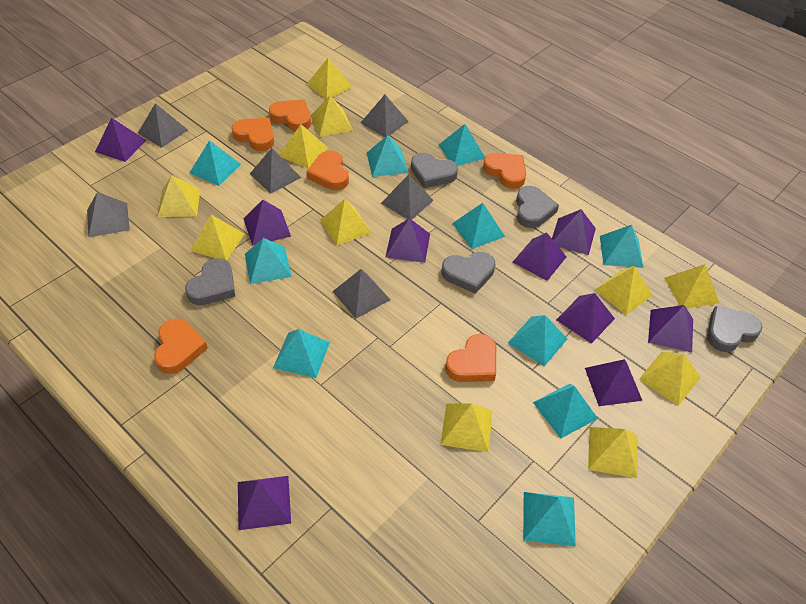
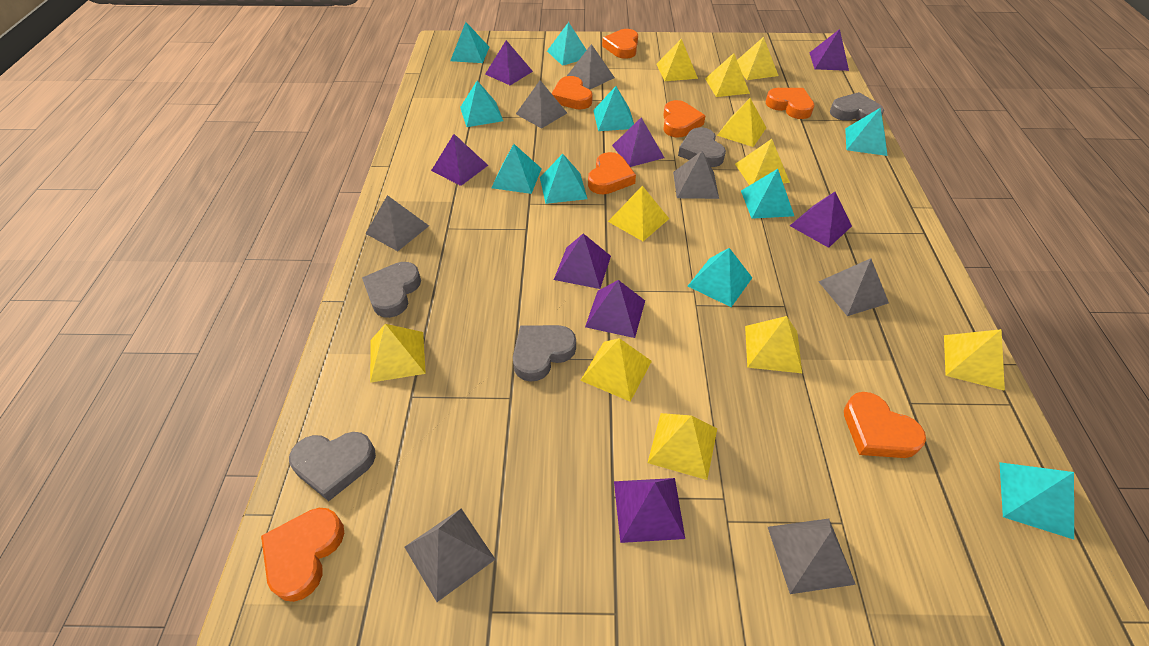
grey pyramid: 6 -> 7
orange heart: 6 -> 7
purple pyramid: 9 -> 8

